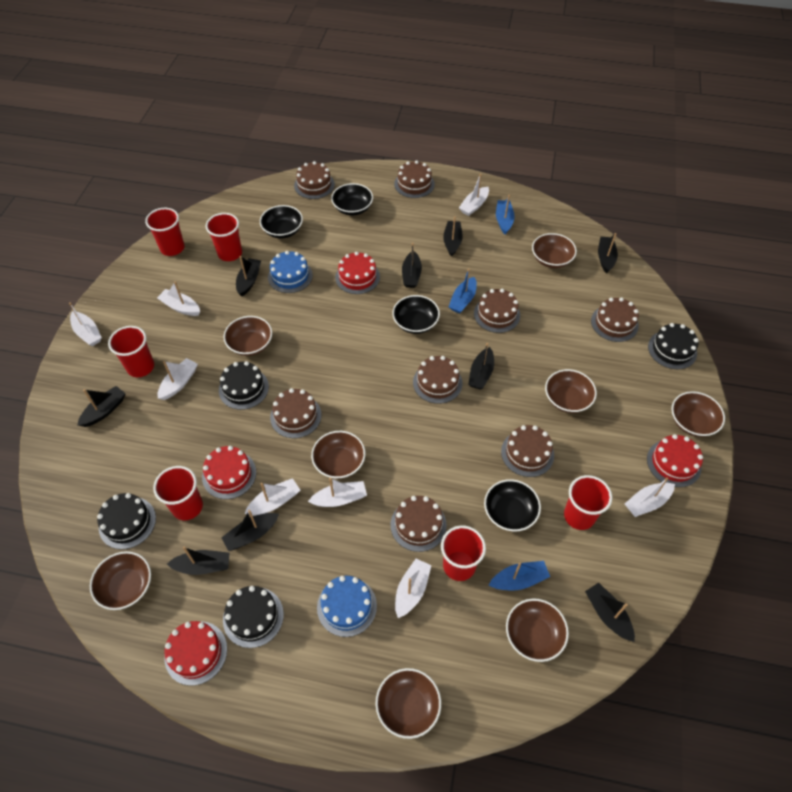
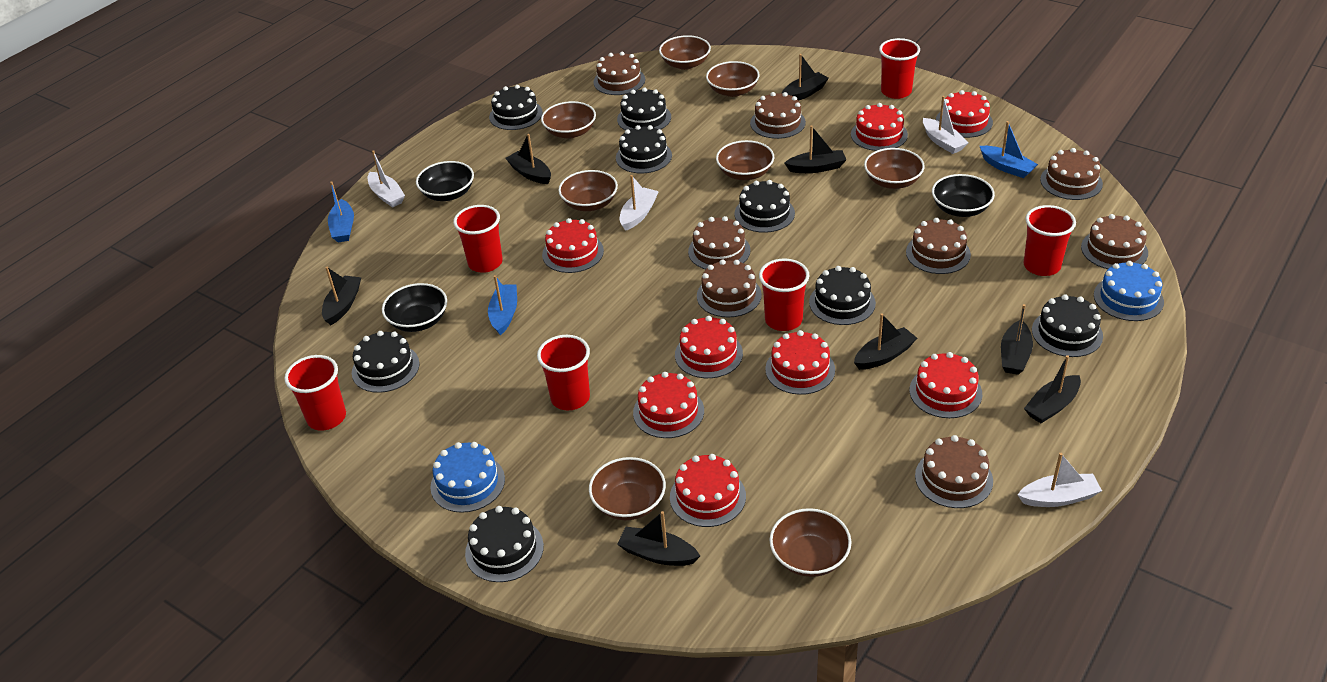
black boat: 9 -> 8
black bowl: 4 -> 3
black cake: 4 -> 8
red cake: 4 -> 8
white boat: 8 -> 4

